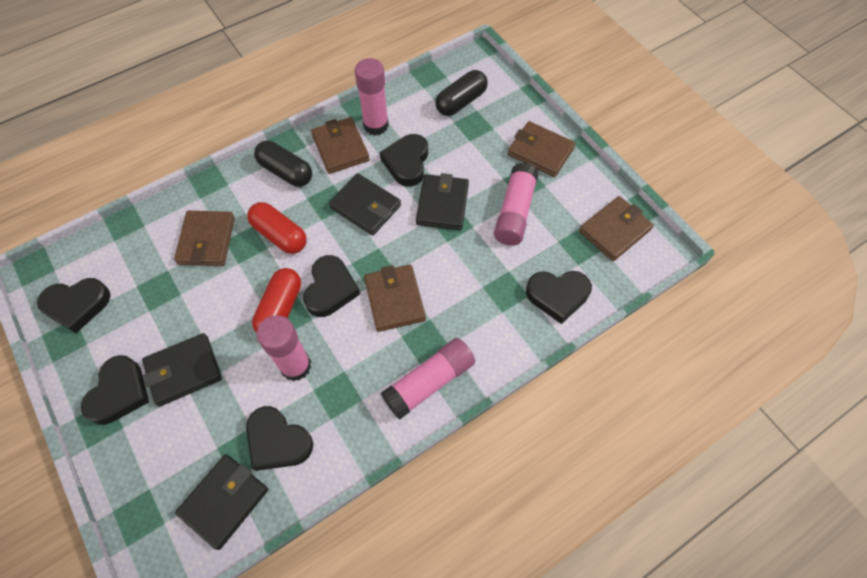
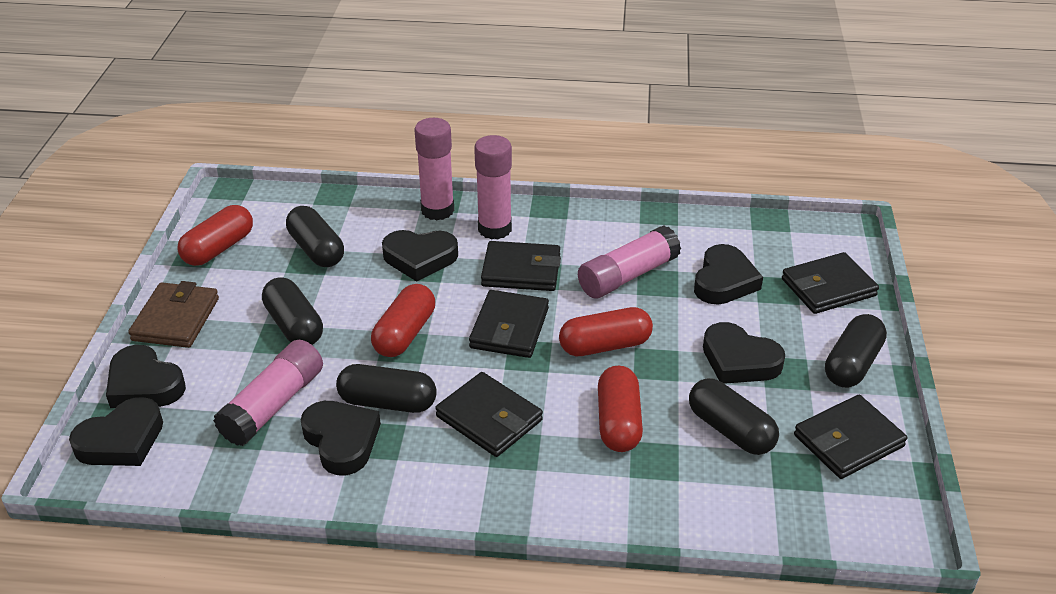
black capsule: 2 -> 5
black wallet: 4 -> 5
brown wallet: 5 -> 1
red capsule: 2 -> 4

